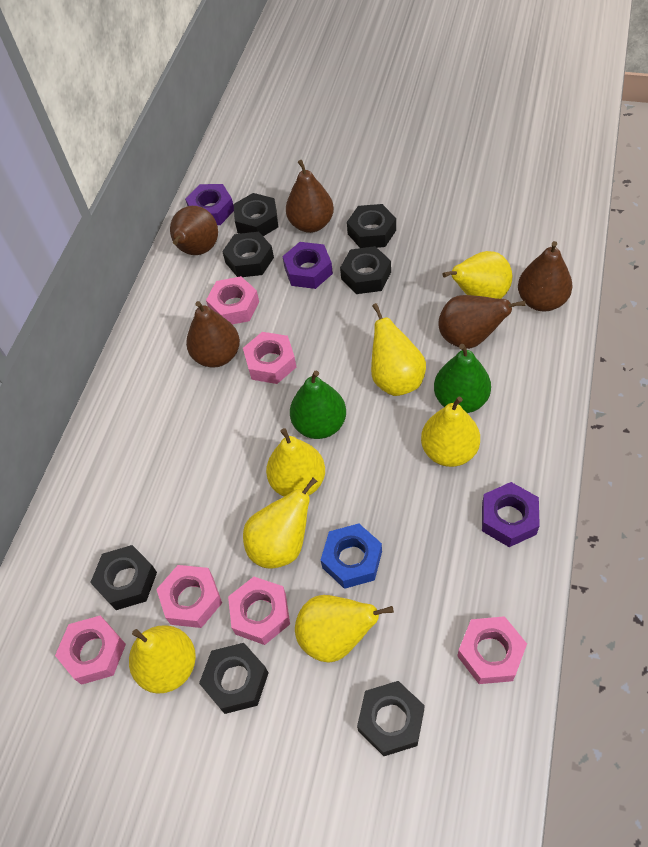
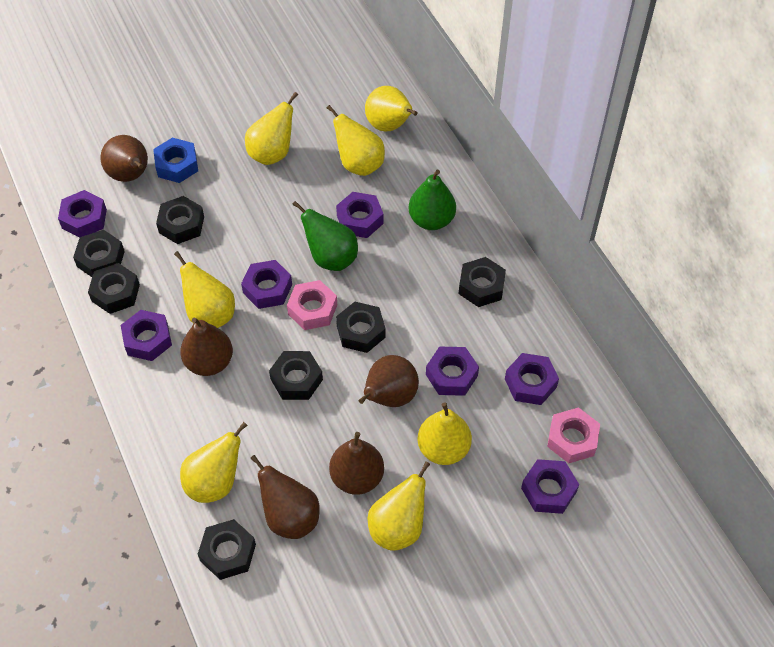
pink nut: 6 -> 2
purple nut: 3 -> 7

